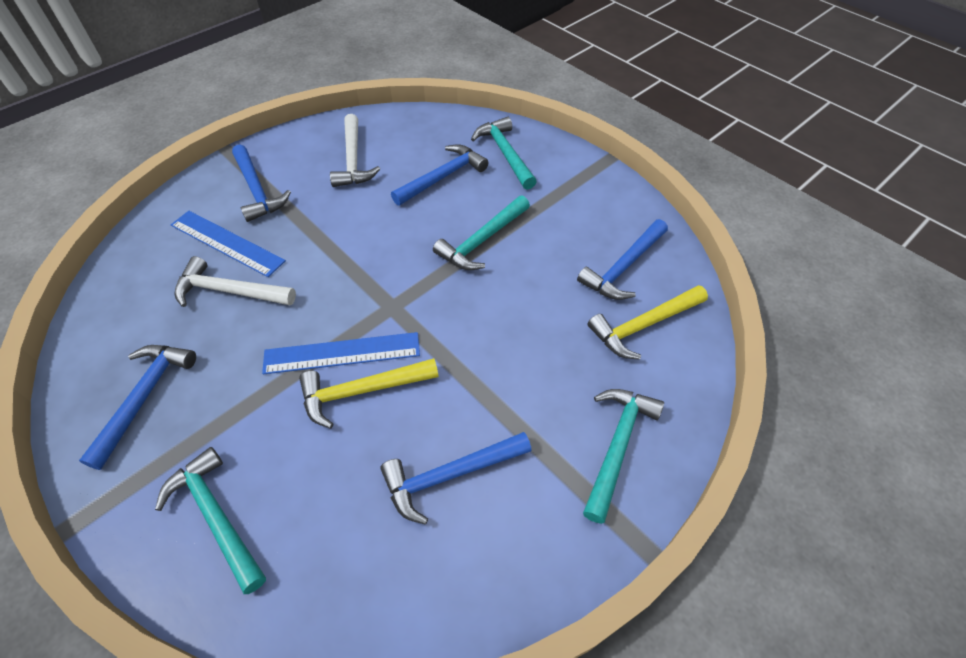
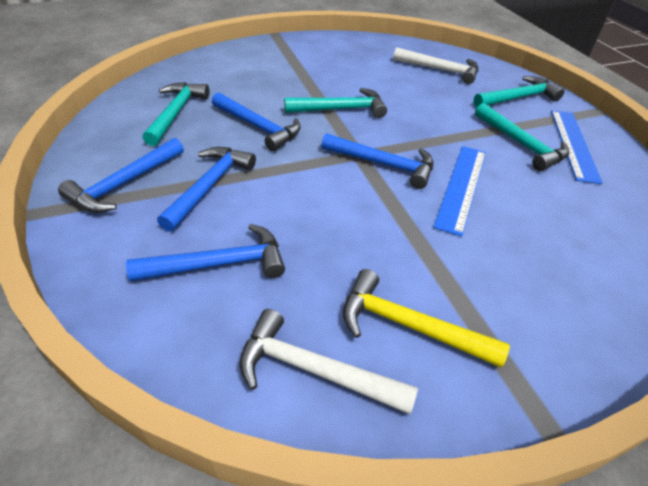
yellow hammer: 2 -> 1

